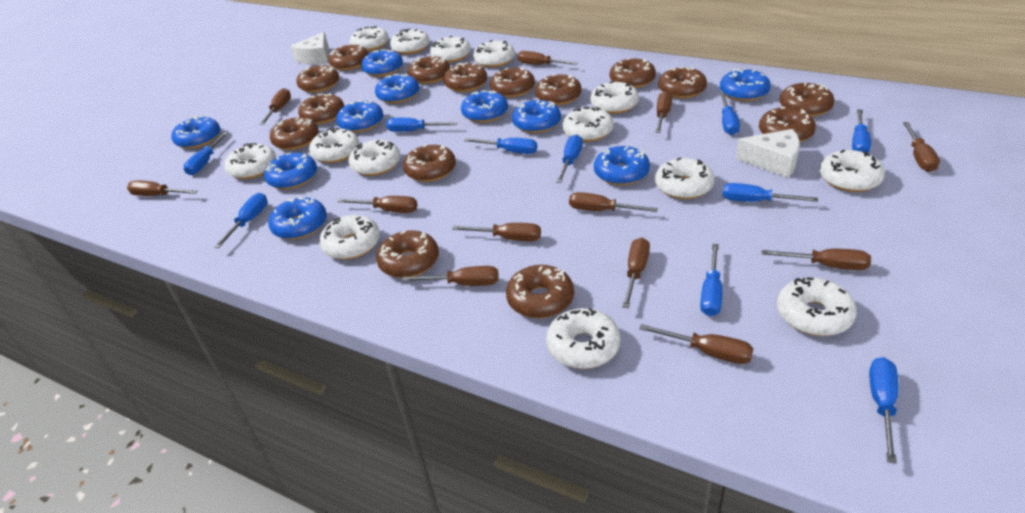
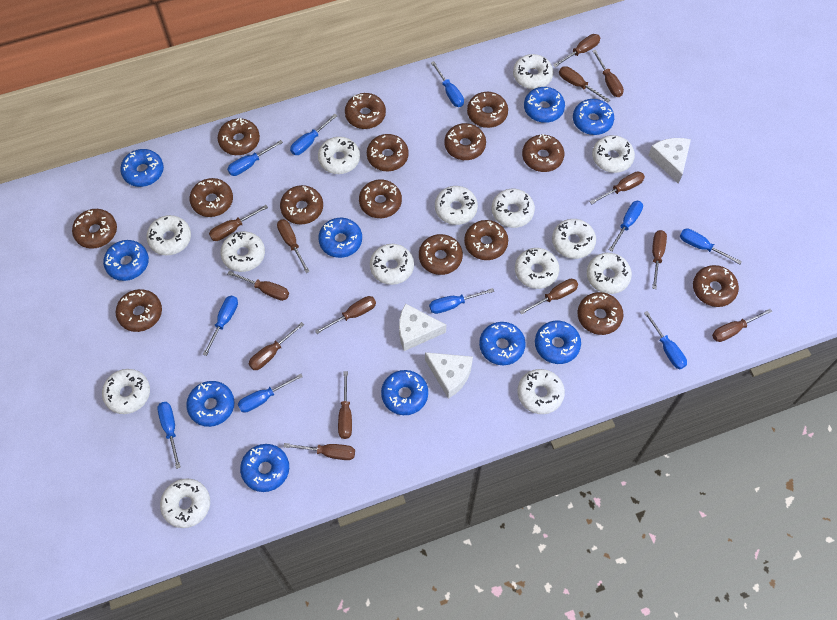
brown screwdriver: 12 -> 14
white cheese: 2 -> 3

